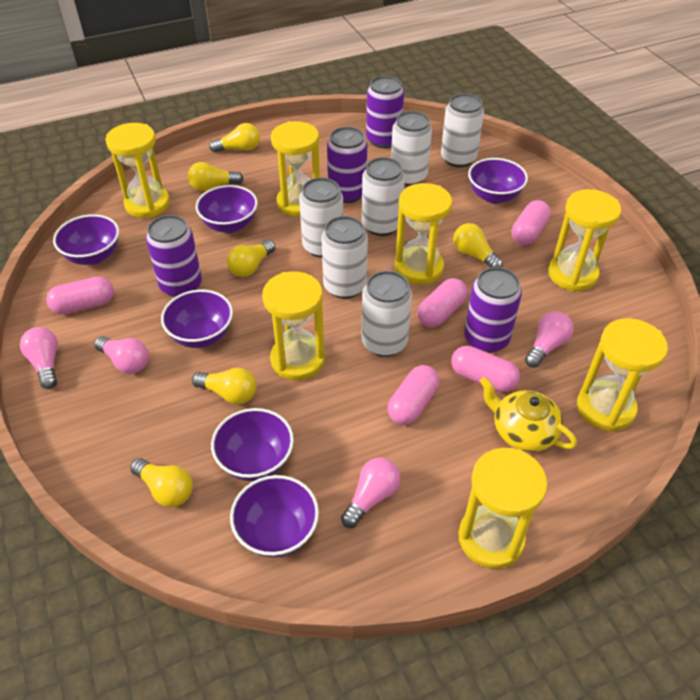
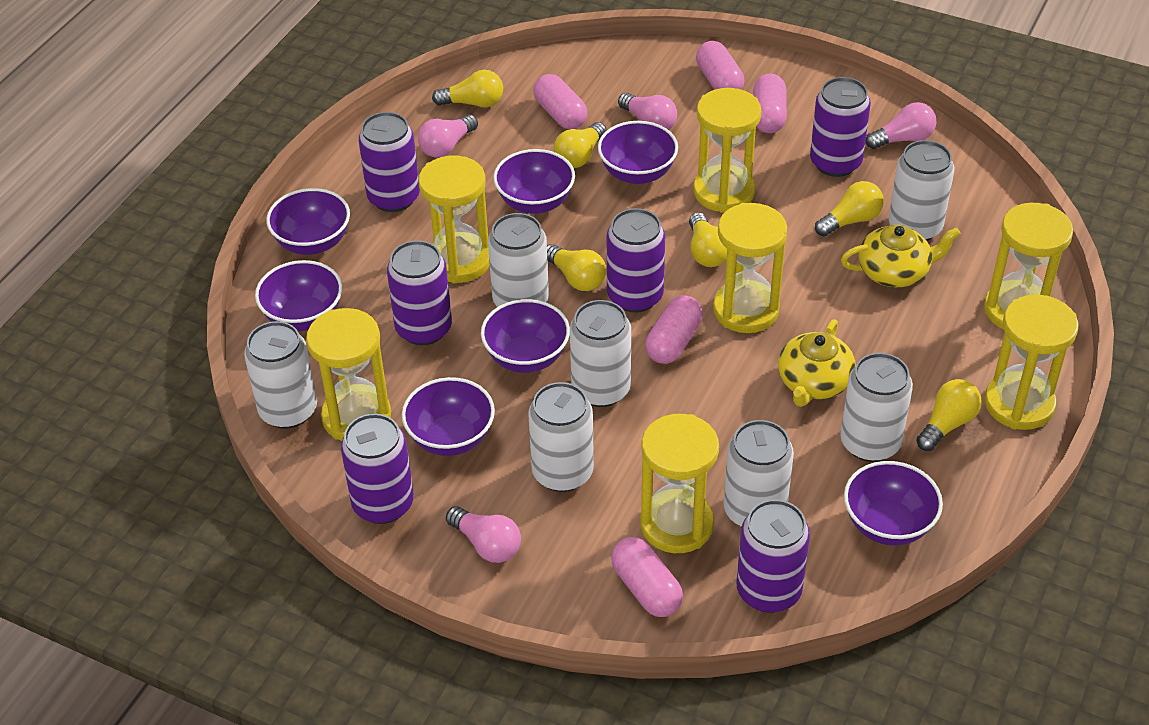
purple bowl: 6 -> 7
purple can: 4 -> 6
white can: 6 -> 7
yellow teapot: 1 -> 2

